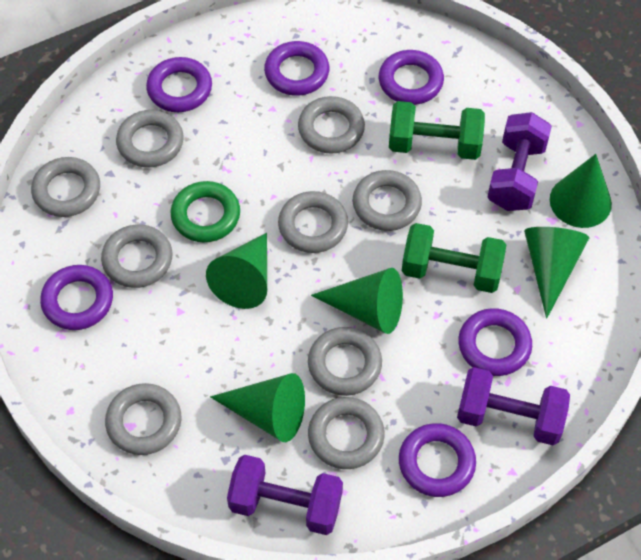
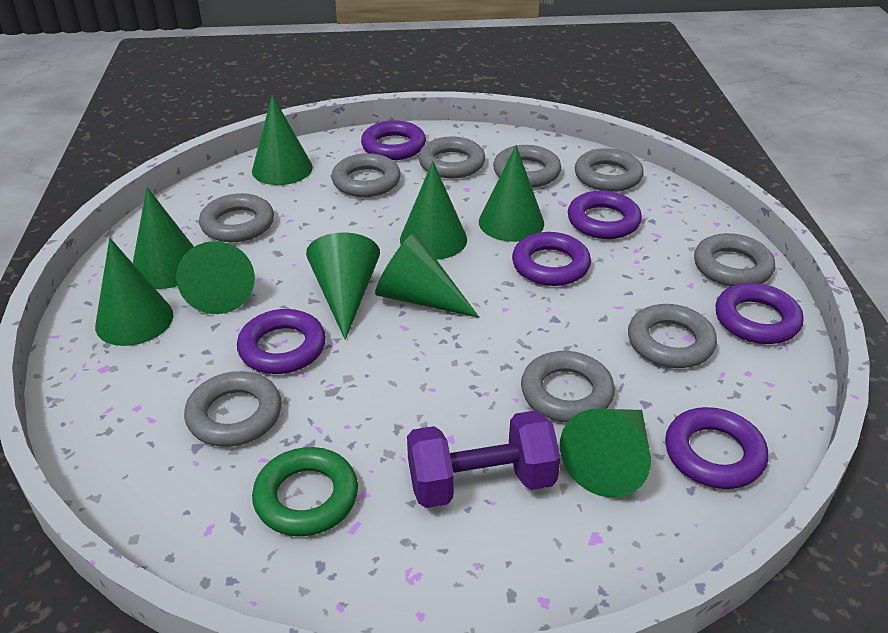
green cone: 5 -> 9
green dumbbell: 2 -> 0
purple dumbbell: 3 -> 1

